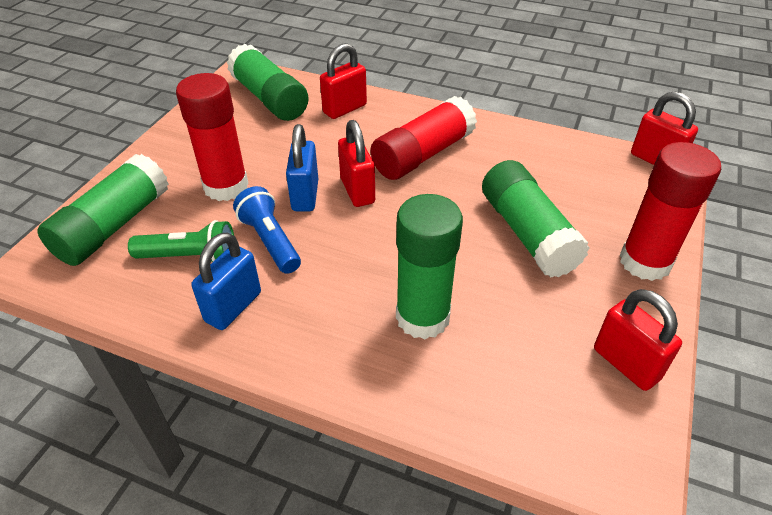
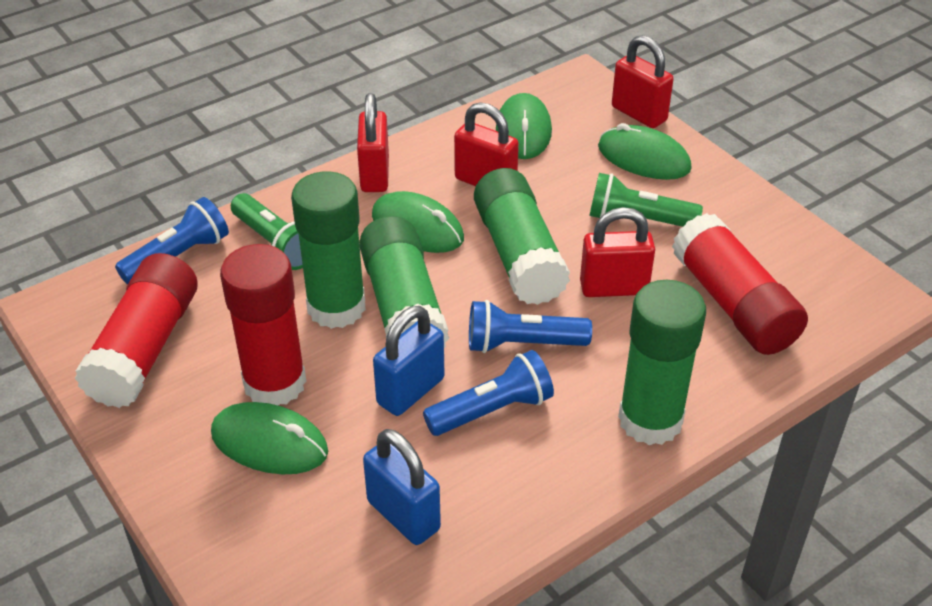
blue flashlight: 1 -> 3
green flashlight: 1 -> 2
green mouse: 0 -> 4

